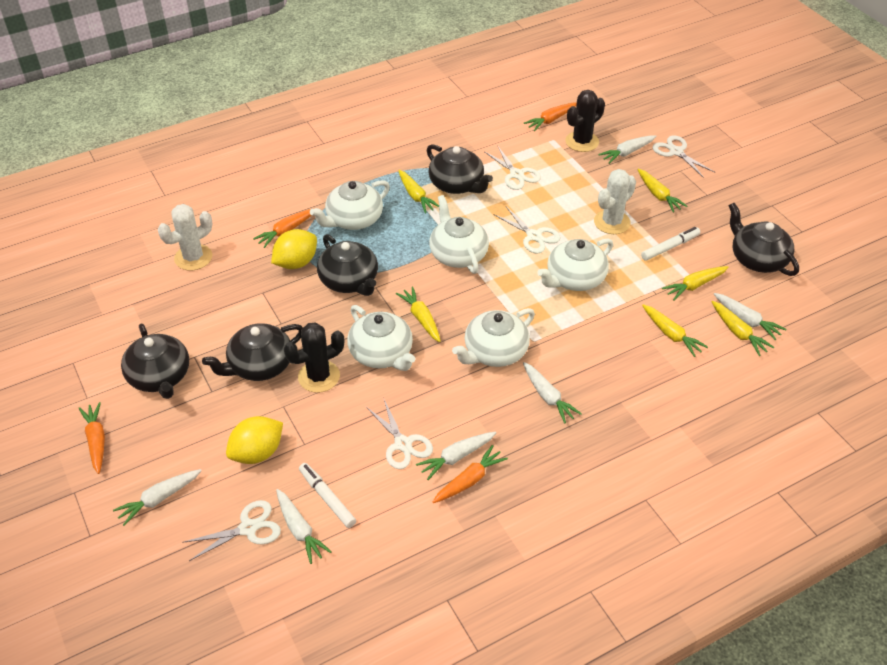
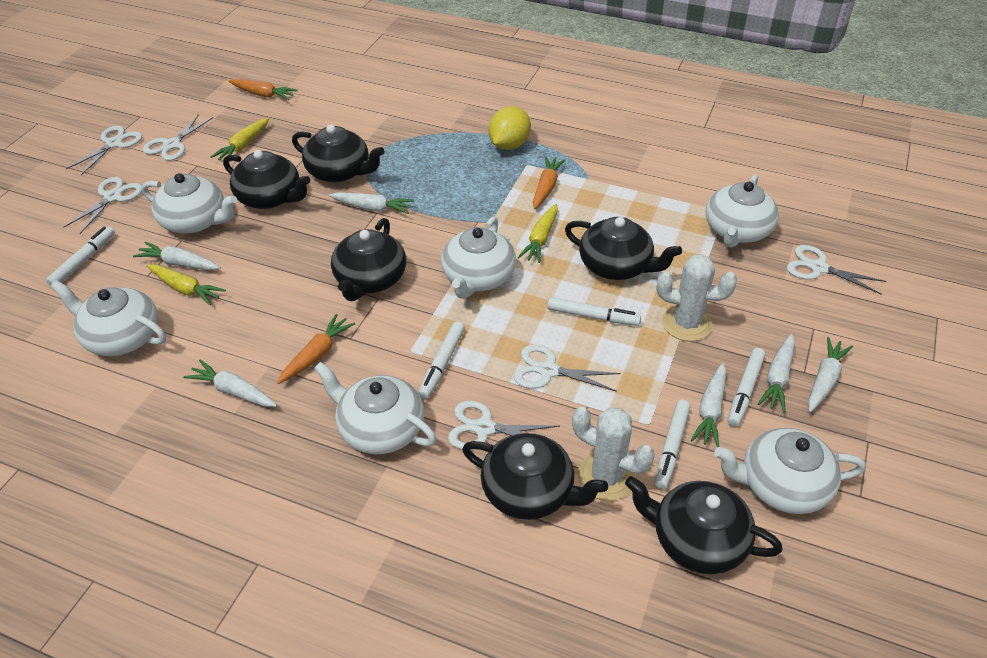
black cactus: 2 -> 0
black teapot: 5 -> 6
orange carrot: 4 -> 3
white marker: 2 -> 5
white scissors: 5 -> 6
white teapot: 5 -> 6
yellow carrot: 6 -> 3
yellow lemon: 2 -> 1

